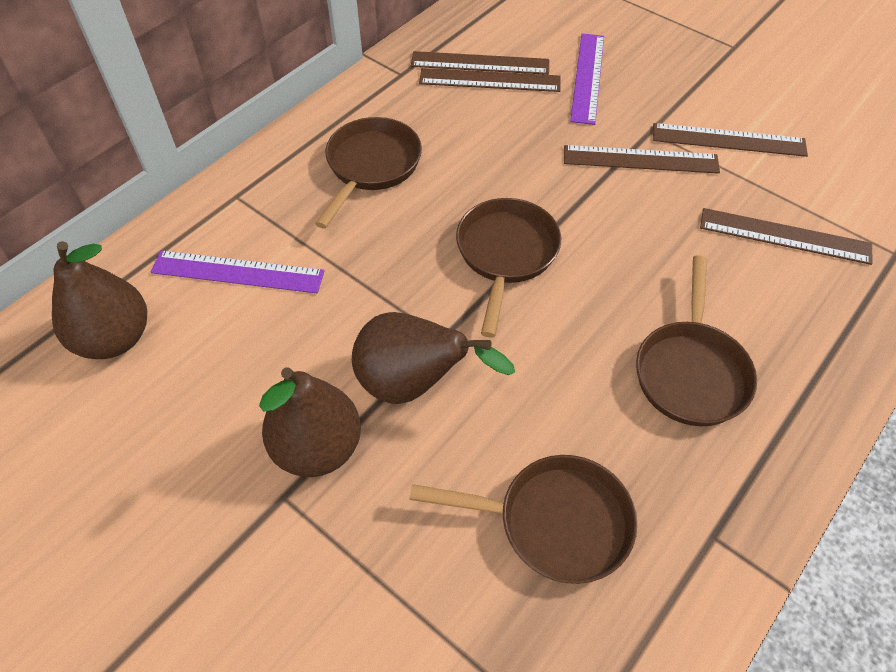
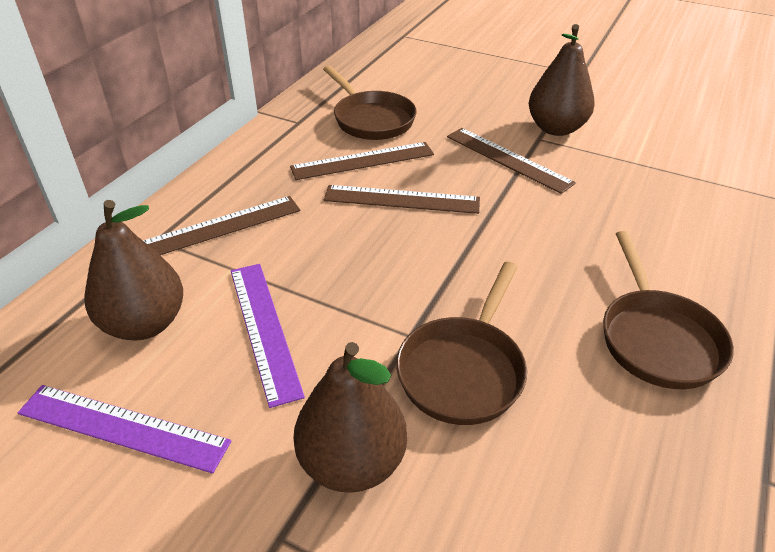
brown pan: 4 -> 3
brown ruler: 5 -> 4

